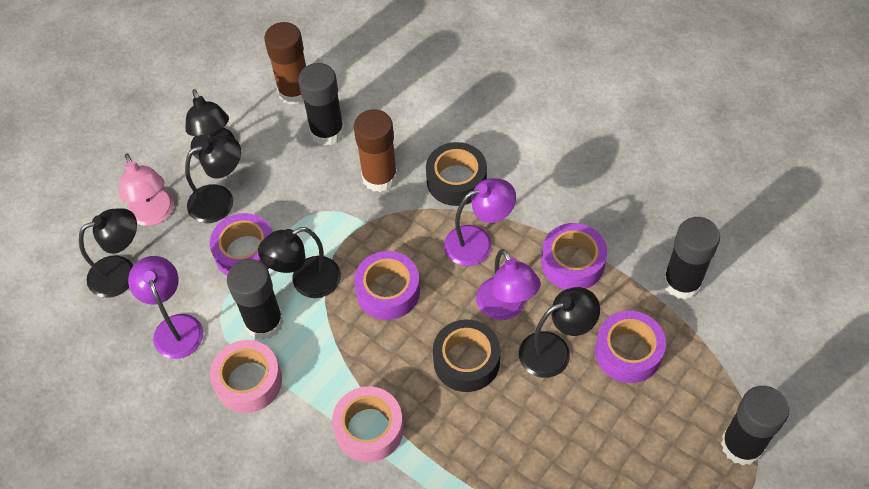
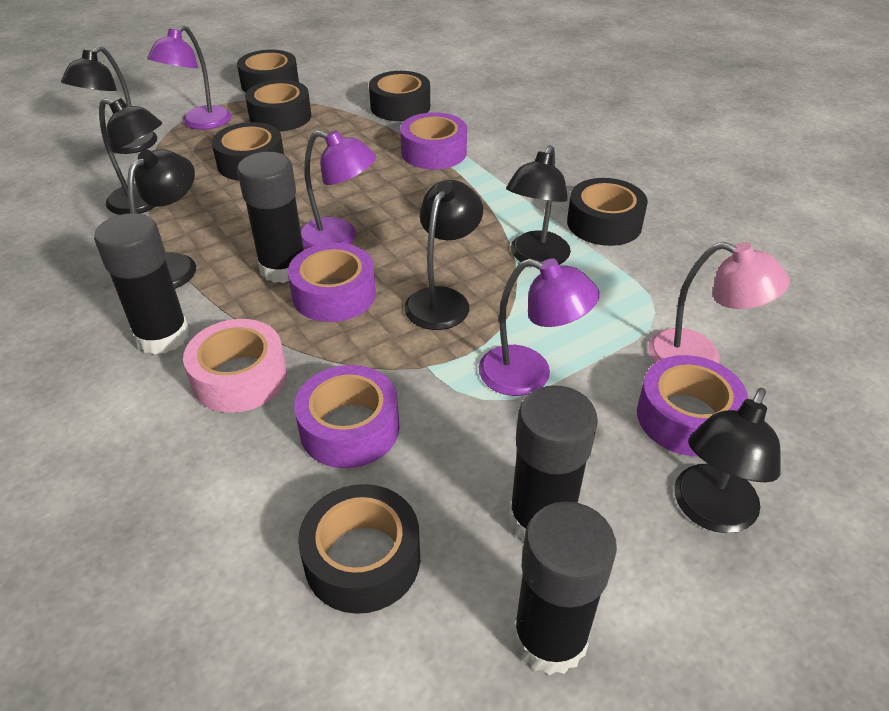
black lamp: 5 -> 6
black tape: 2 -> 6
brown glue stick: 2 -> 0
pink tape: 2 -> 1

